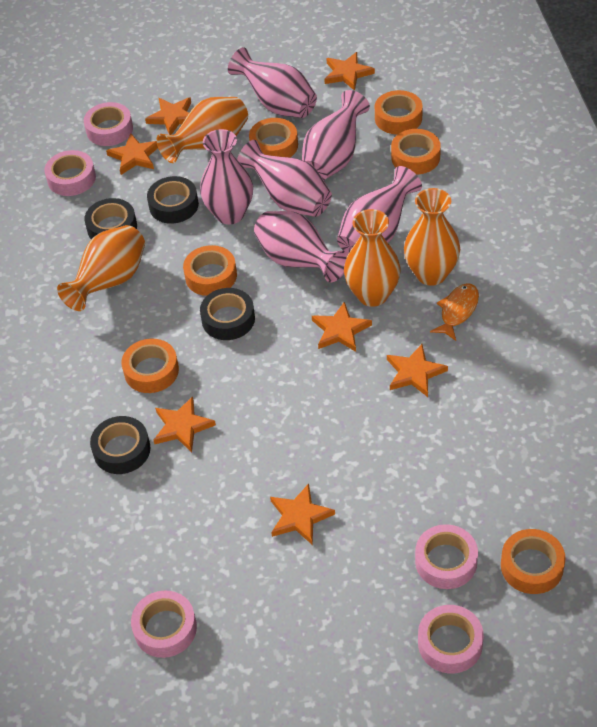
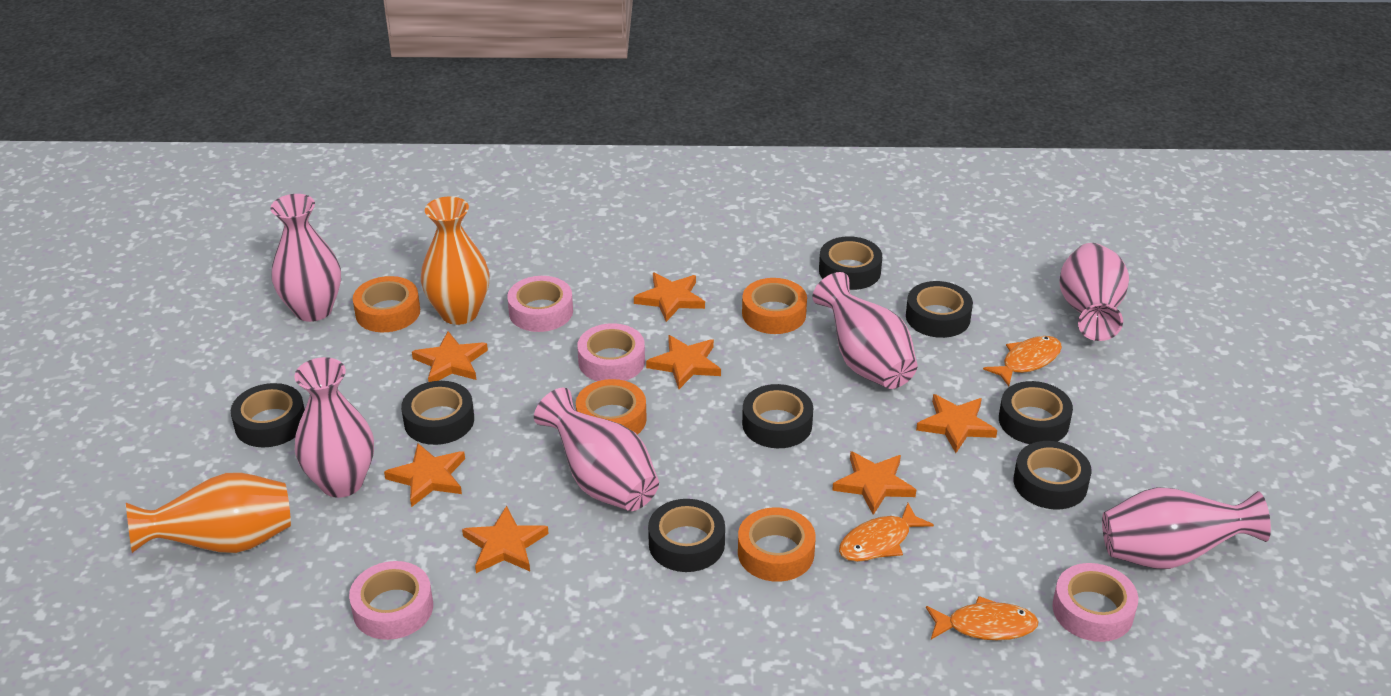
black tape: 4 -> 8
orange fish: 1 -> 3
orange tape: 6 -> 4
orange vase: 4 -> 2
pink tape: 5 -> 4

